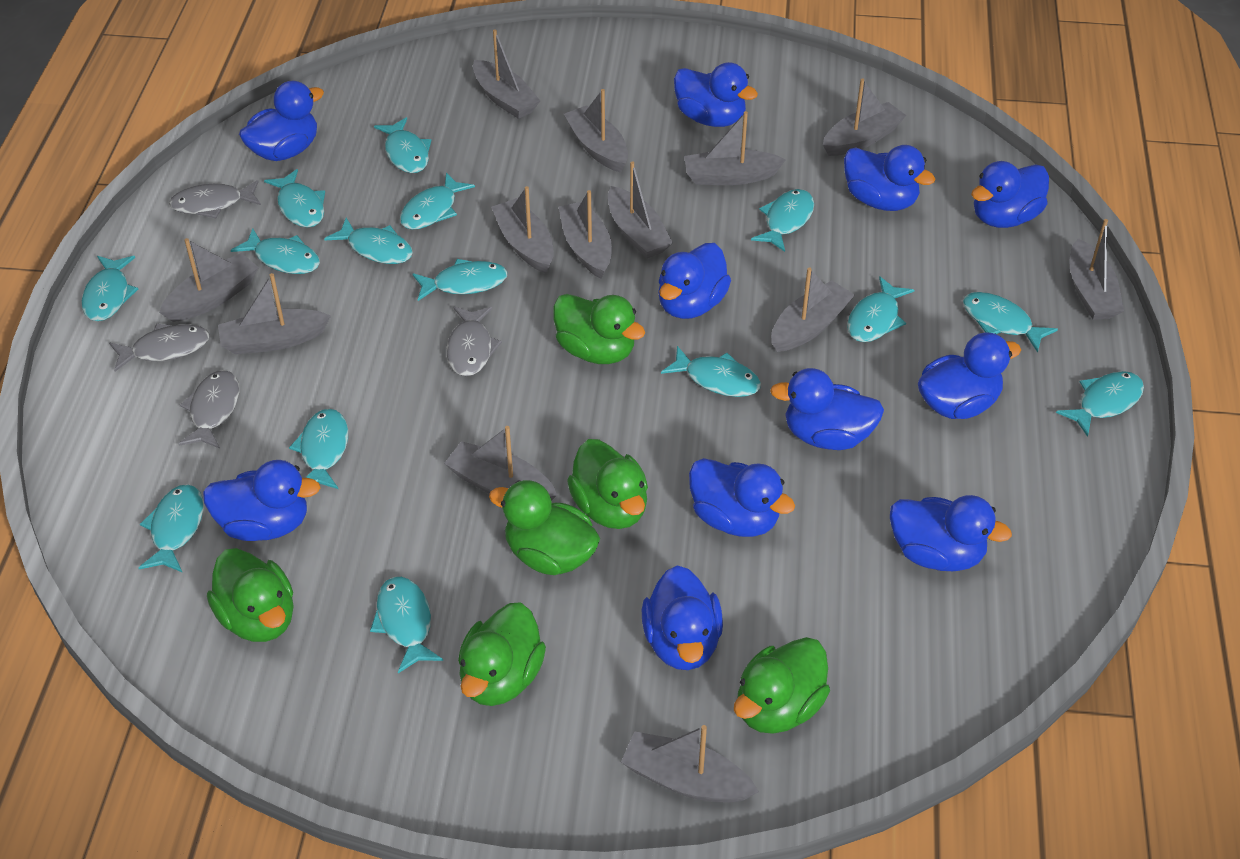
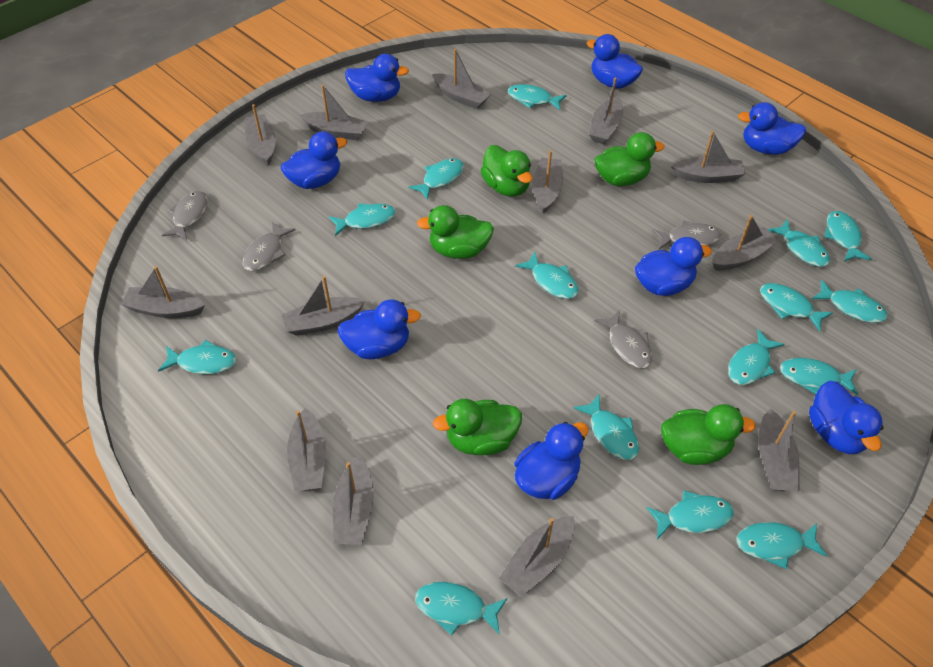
blue duck: 11 -> 8
green duck: 6 -> 5

